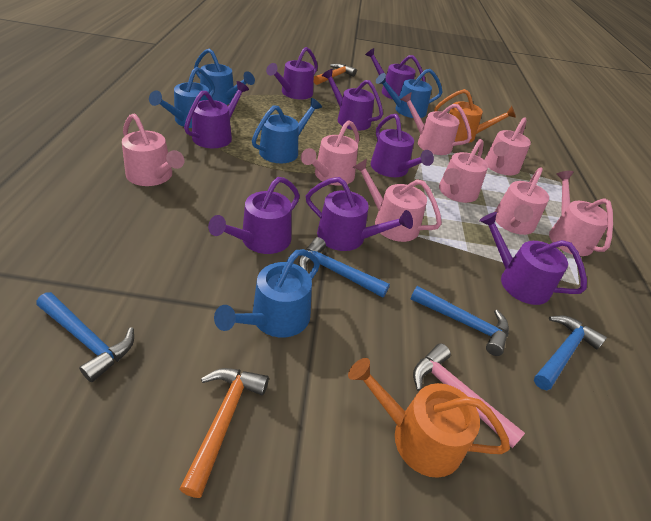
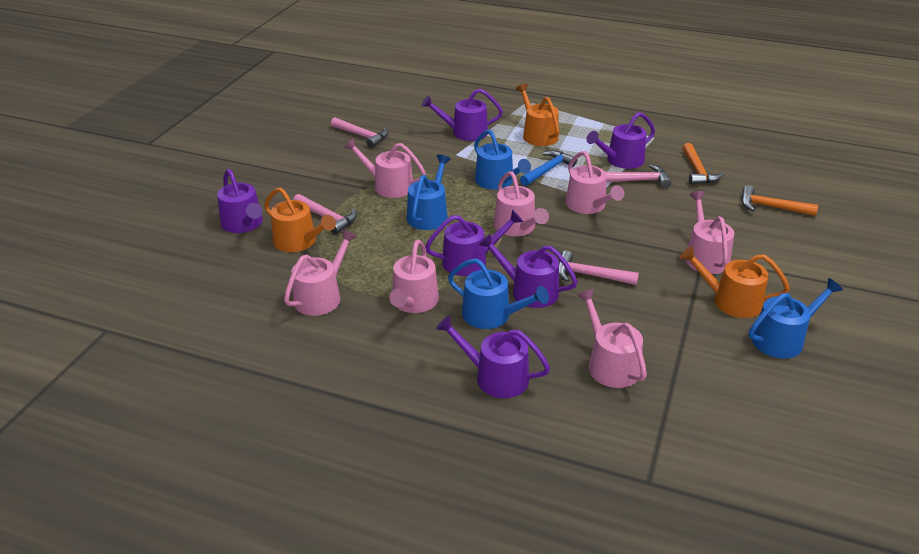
blue hammer: 4 -> 1
blue watering can: 5 -> 4
orange watering can: 2 -> 3
pink hammer: 1 -> 4
pink watering can: 8 -> 7
purple watering can: 8 -> 6

